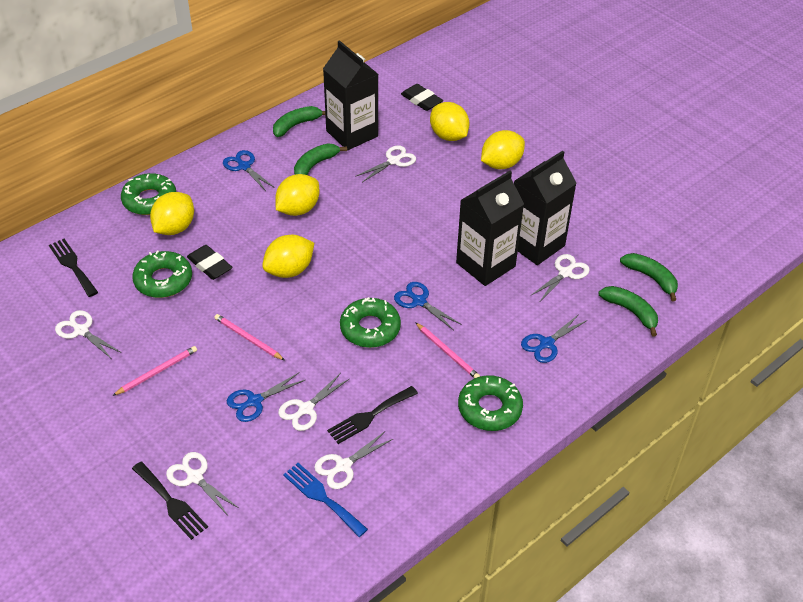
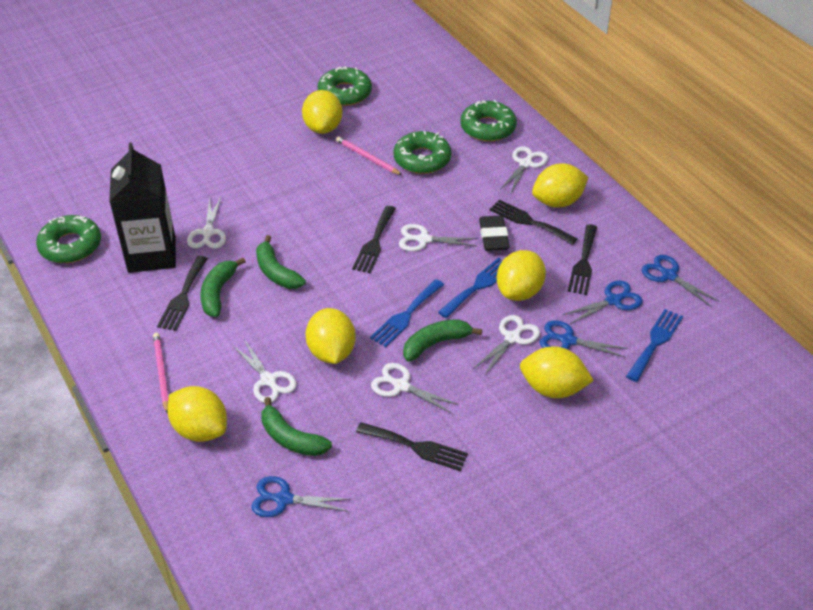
black carton: 3 -> 1
black eraser: 2 -> 1
black fork: 3 -> 5
blue fork: 1 -> 3
pink pencil: 3 -> 2
yellow lemon: 5 -> 6

